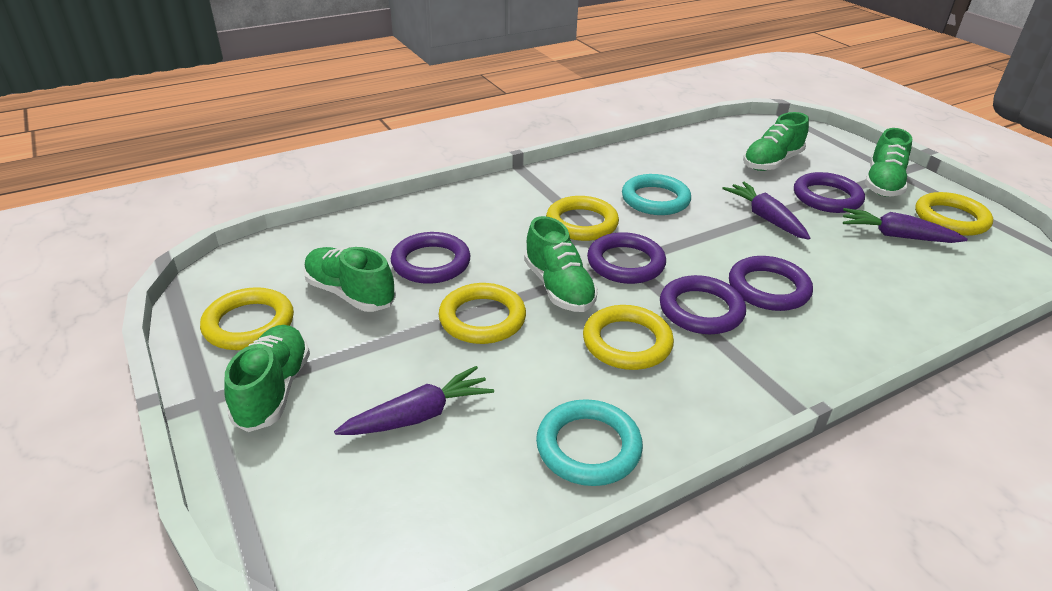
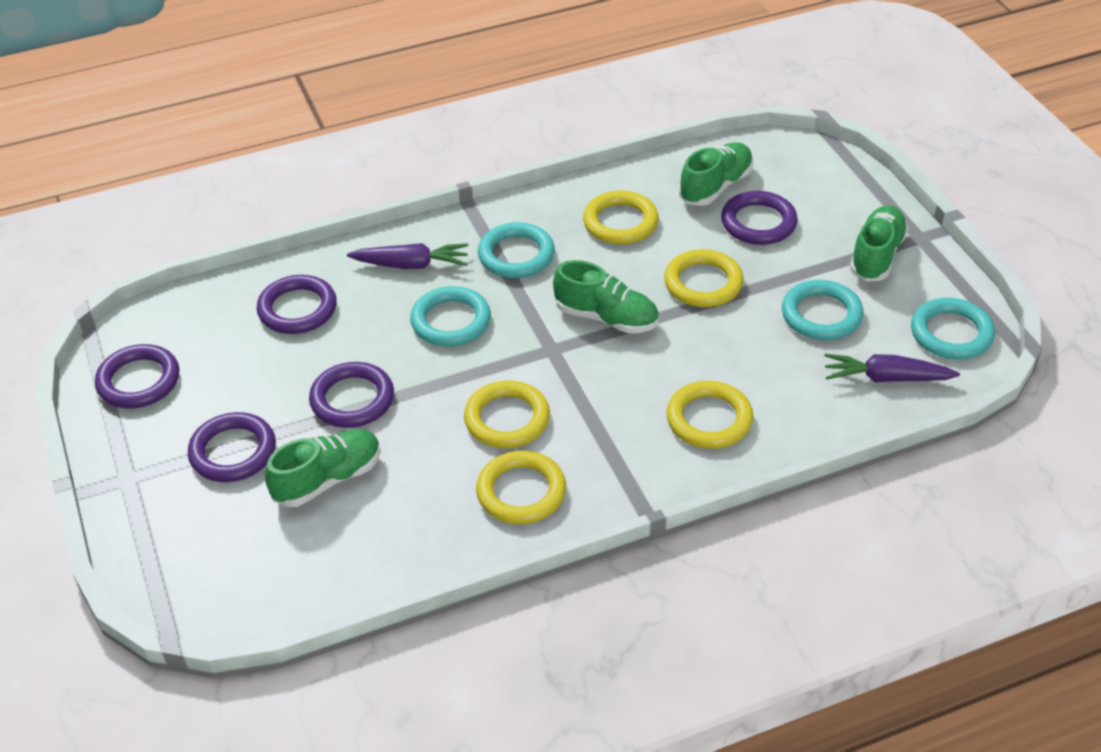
green shoe: 5 -> 4
purple carrot: 3 -> 2
turquoise ring: 2 -> 4

